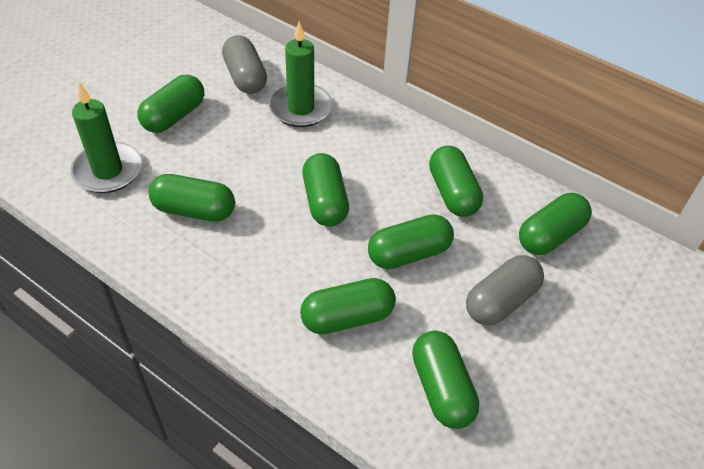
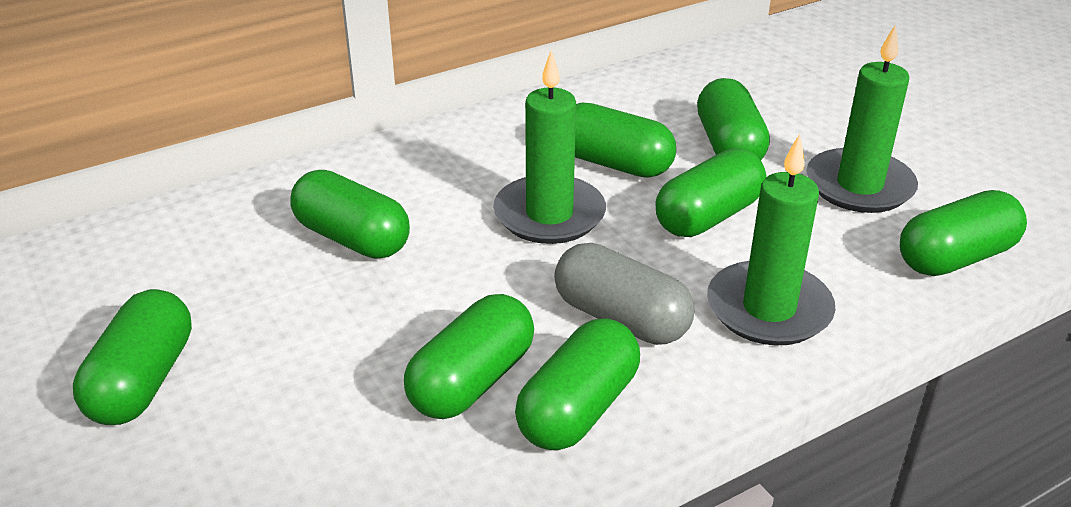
green candle: 2 -> 3
grey capsule: 2 -> 1

